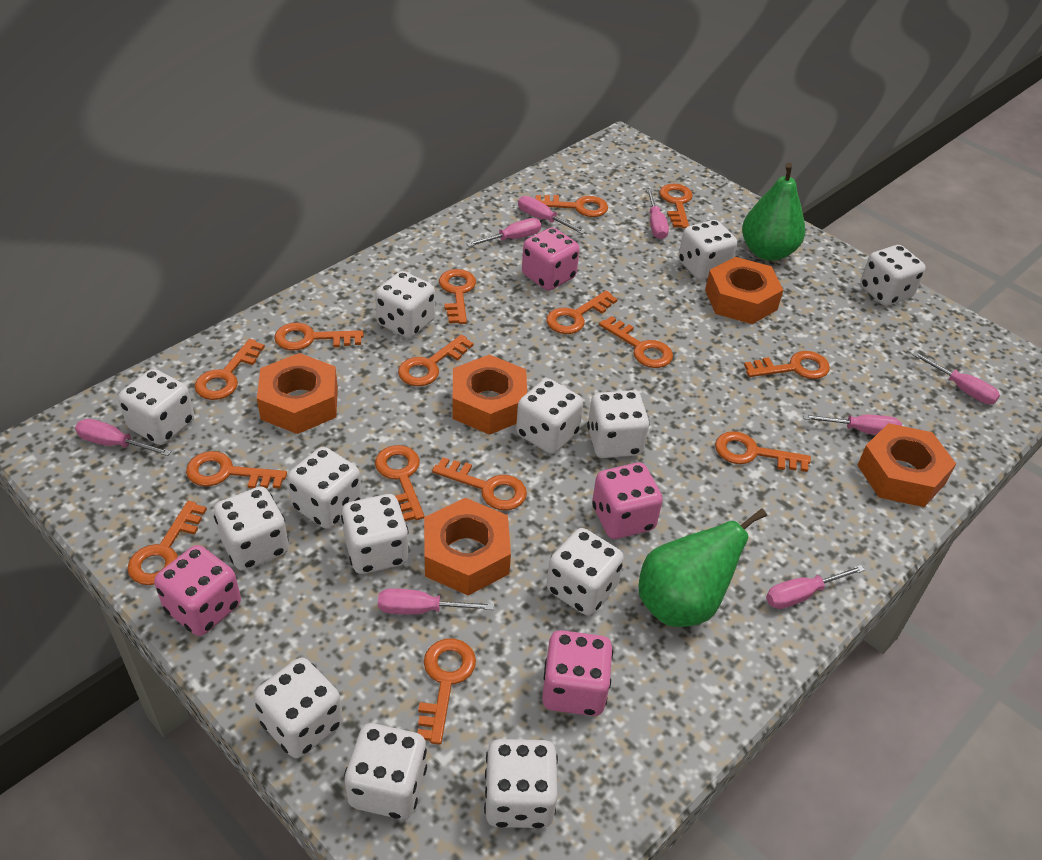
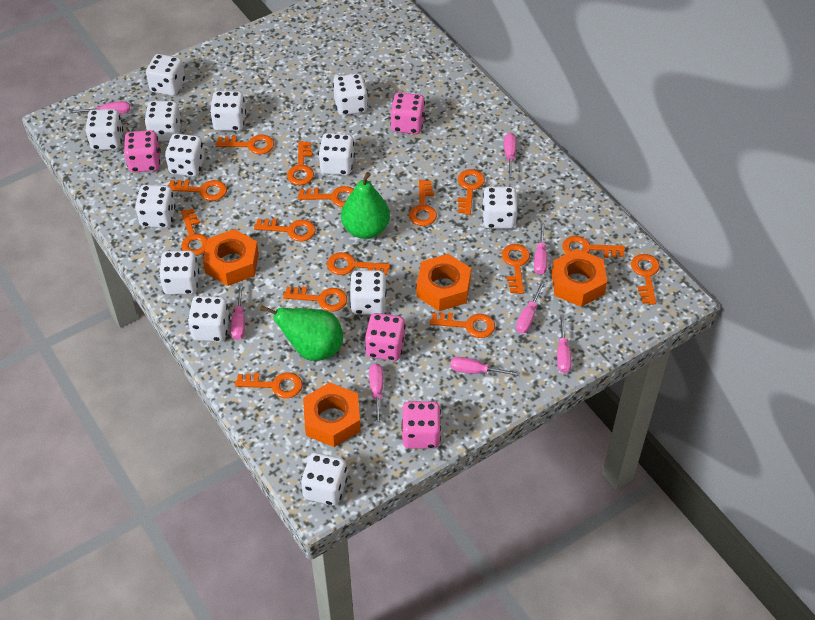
orange nut: 5 -> 4

